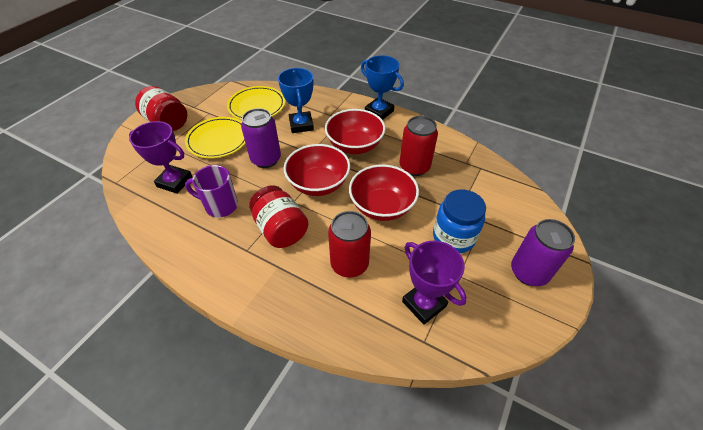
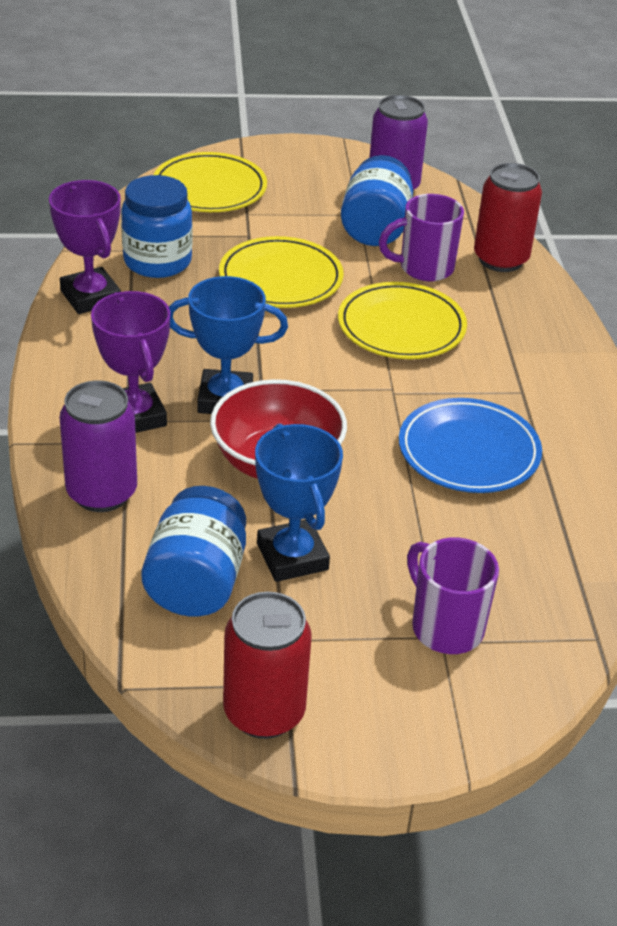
blue jar: 1 -> 3
blue plate: 0 -> 1
purple mug: 1 -> 2
red bowl: 3 -> 1
red jar: 2 -> 0
yellow plate: 2 -> 3

